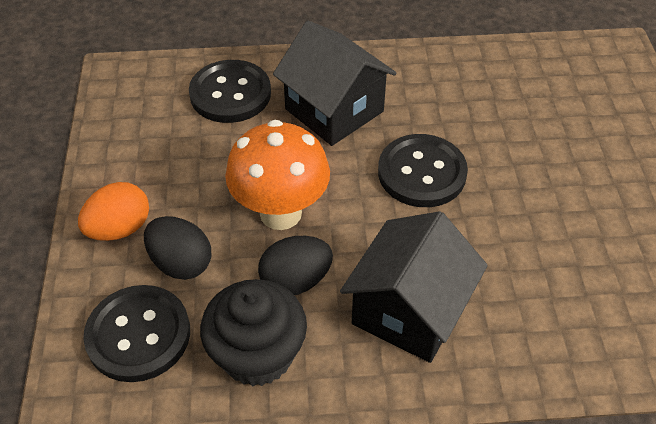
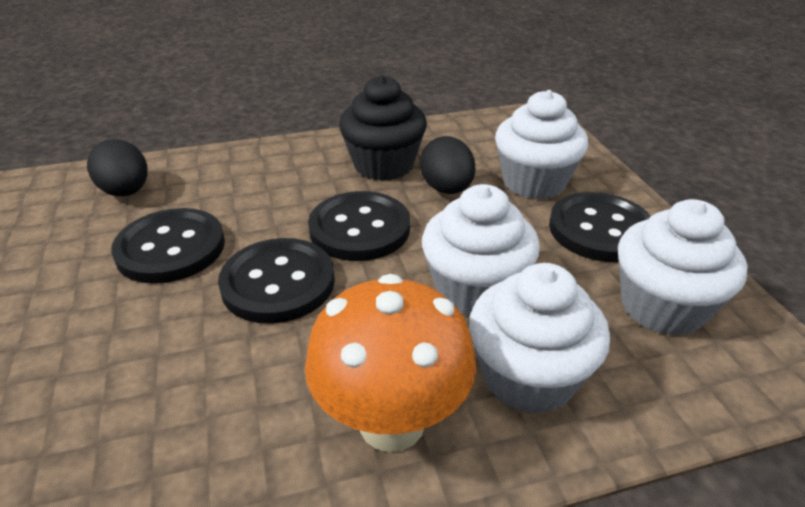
black button: 3 -> 4
black house: 2 -> 0
orange egg: 1 -> 0
white cupcake: 0 -> 4

